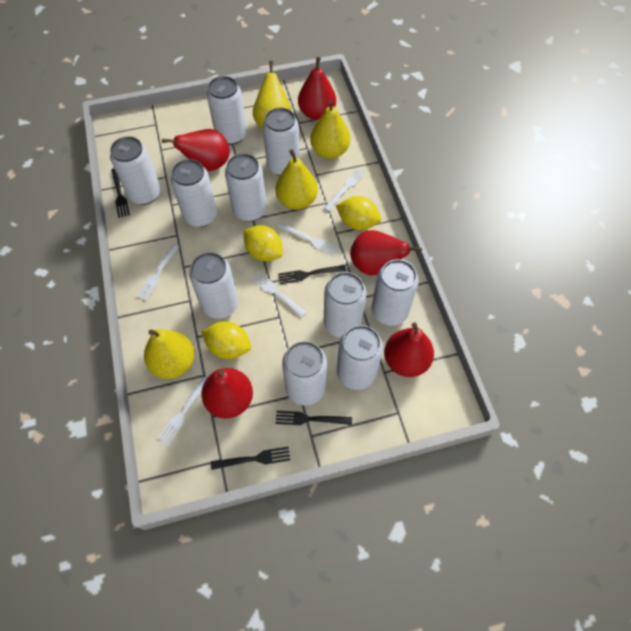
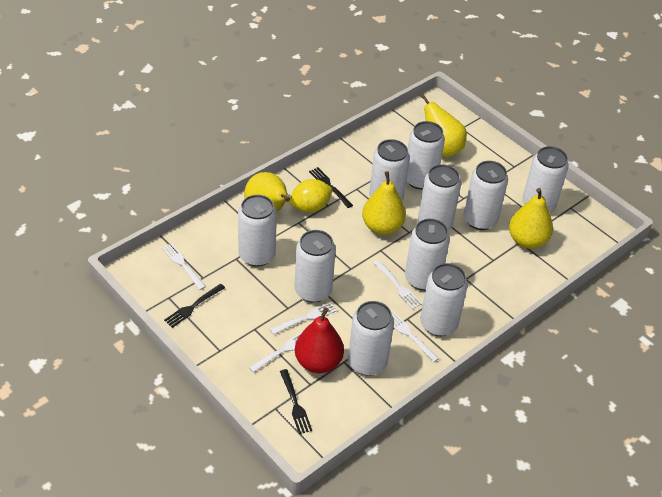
black fork: 4 -> 3
red pear: 5 -> 1
yellow lemon: 3 -> 1

